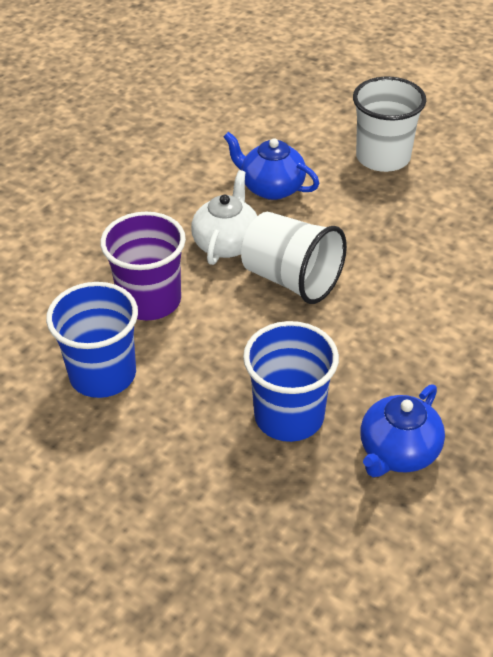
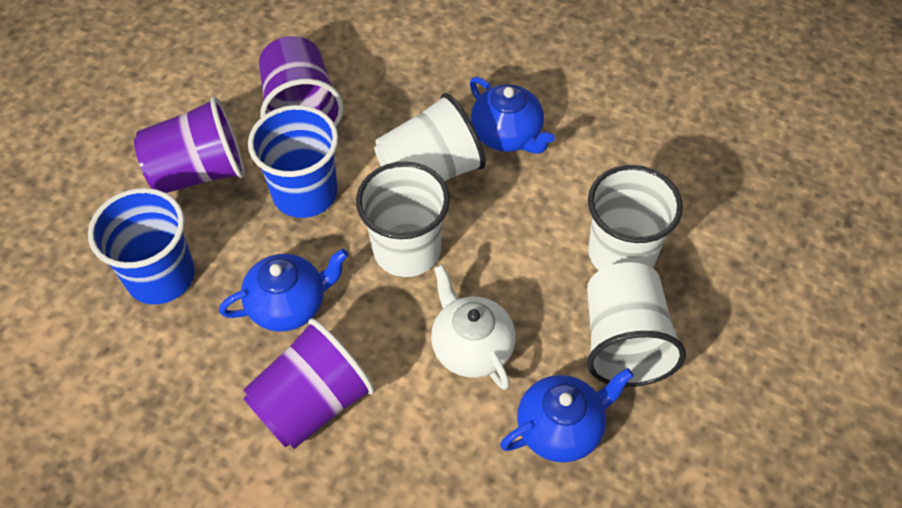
blue teapot: 2 -> 3
purple cup: 1 -> 3
white cup: 2 -> 4

